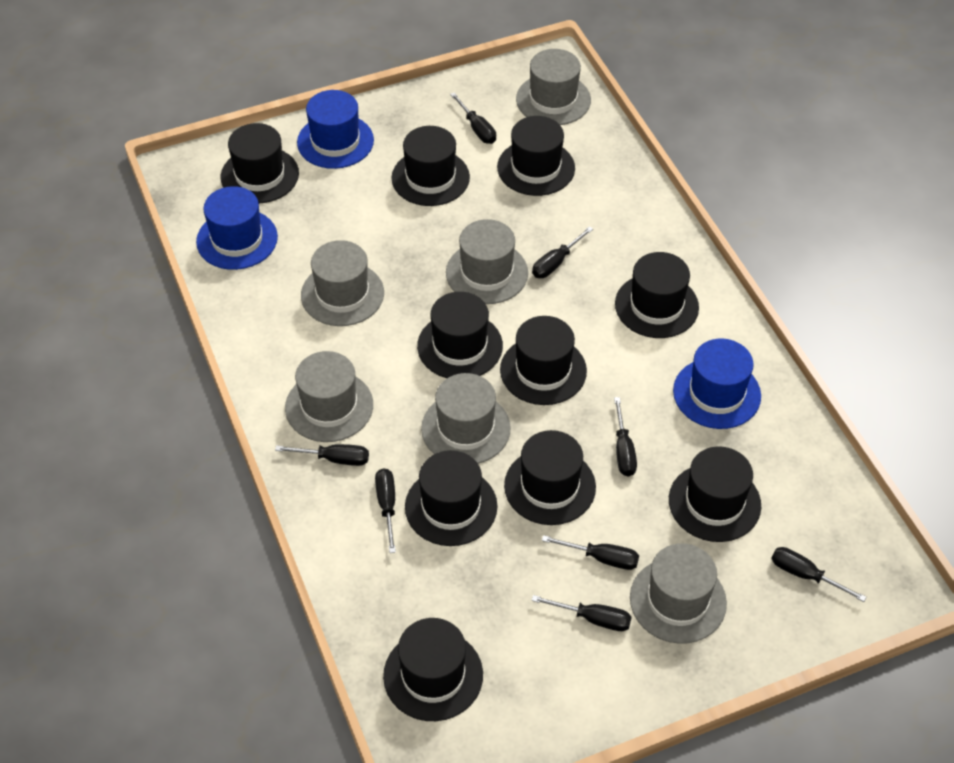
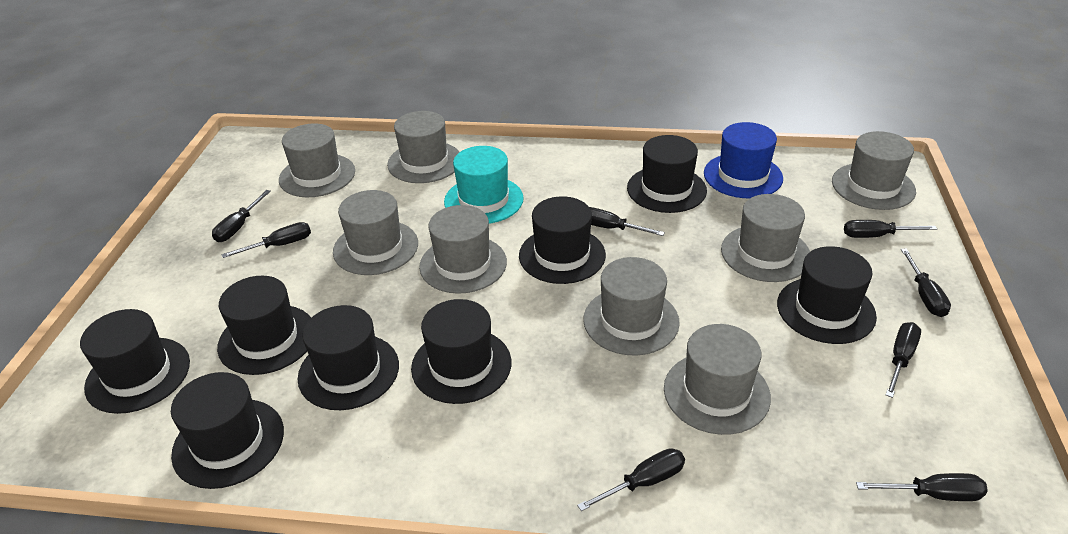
black hat: 10 -> 8
blue hat: 3 -> 1
grey hat: 6 -> 8
turquoise hat: 0 -> 1

